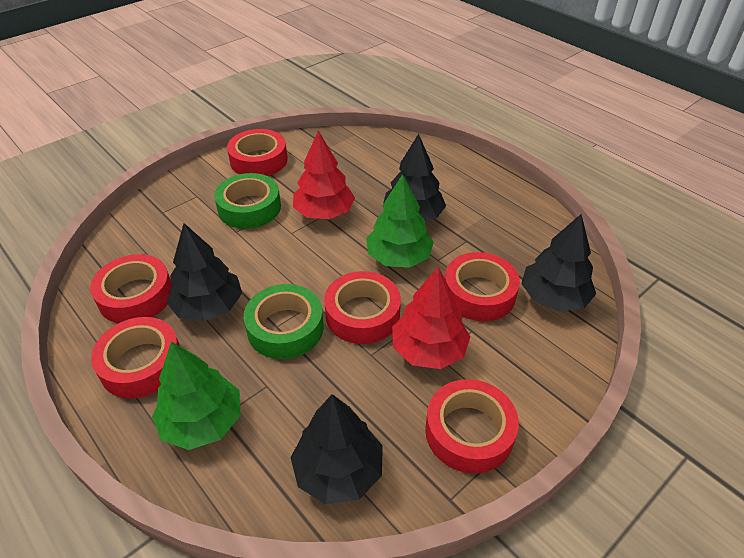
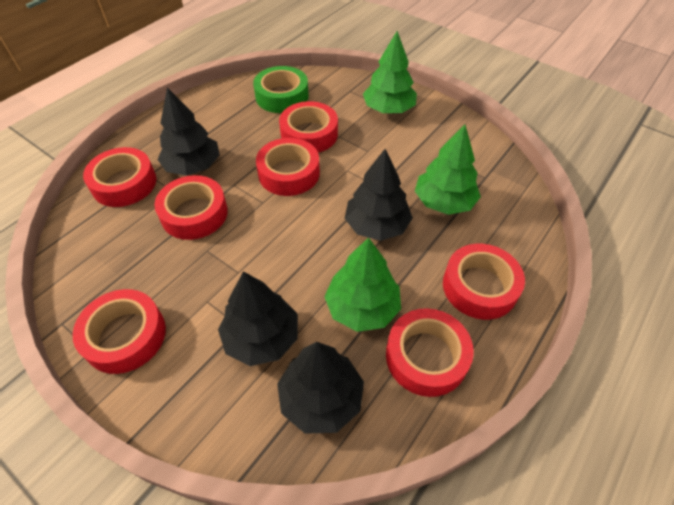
green tape: 2 -> 1
green tree: 2 -> 3
red tape: 6 -> 7
red tree: 2 -> 0

